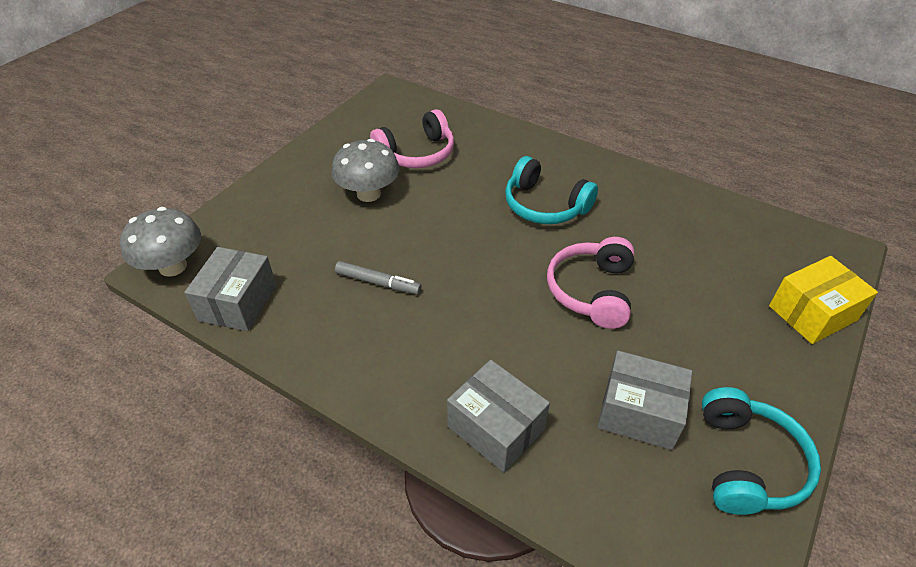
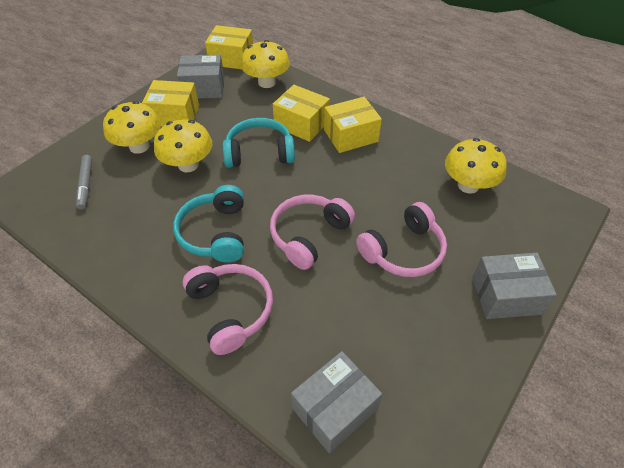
grey mushroom: 2 -> 0
pink headphones: 2 -> 3
yellow box: 1 -> 4
yellow mushroom: 0 -> 4

